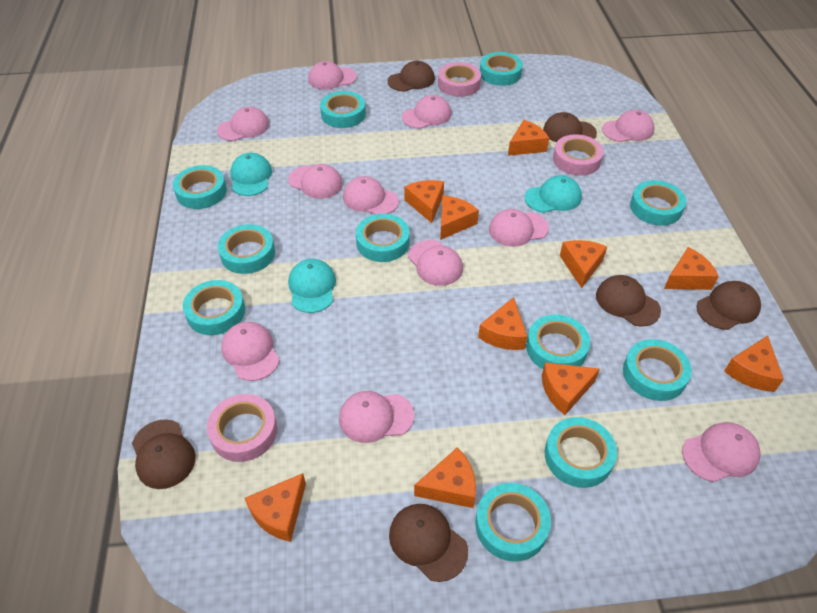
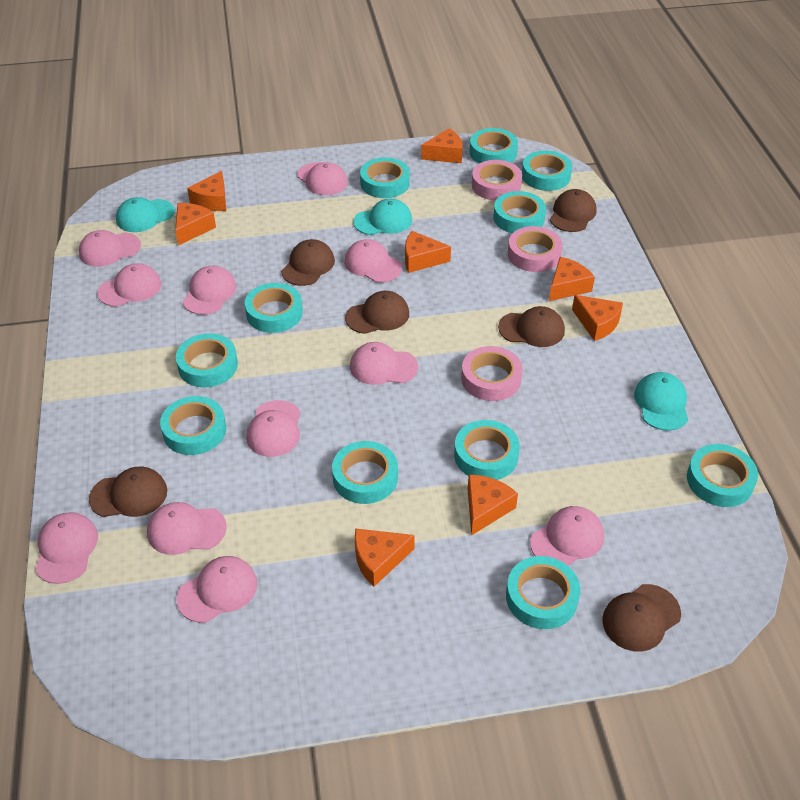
orange cheese: 10 -> 8

